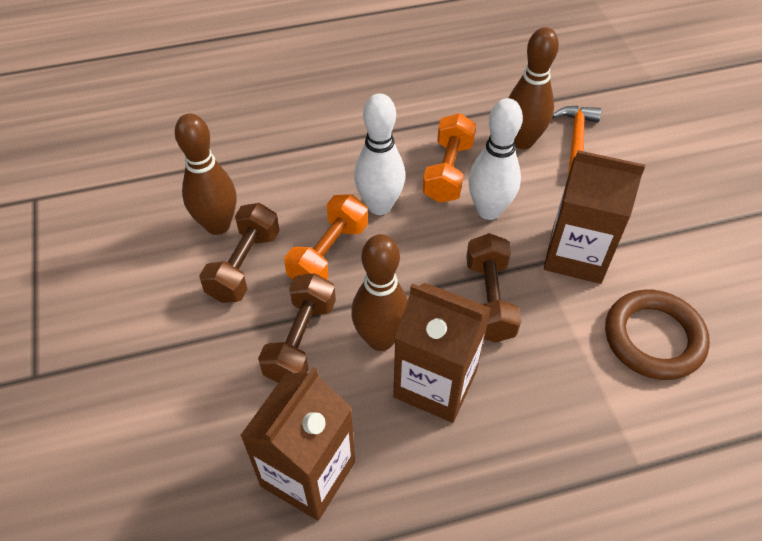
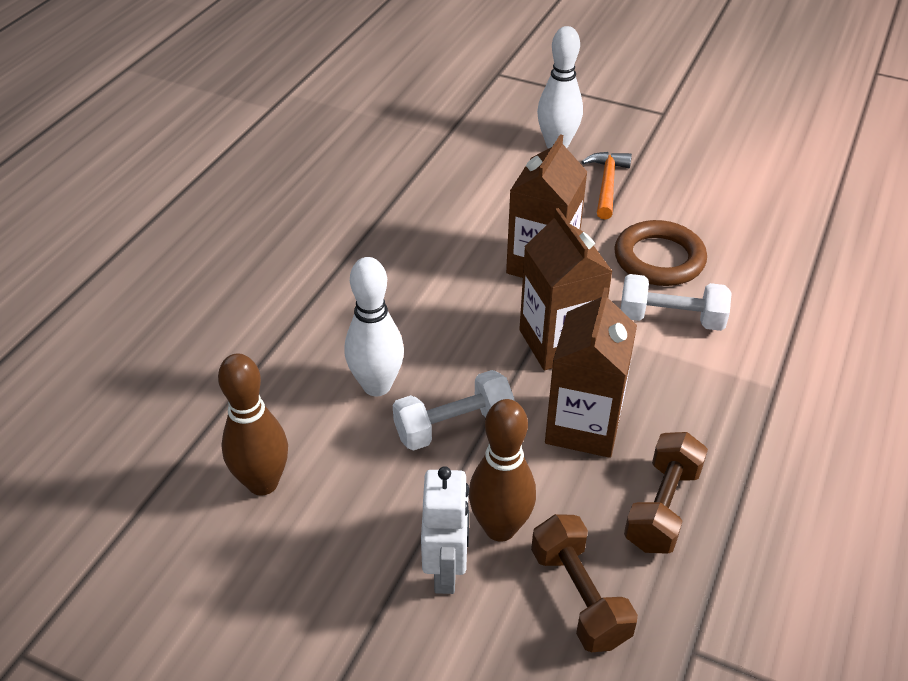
brown bowling pin: 3 -> 2
brown dumbbell: 3 -> 2
orange dumbbell: 2 -> 0
white dumbbell: 0 -> 2
white robot: 0 -> 1

